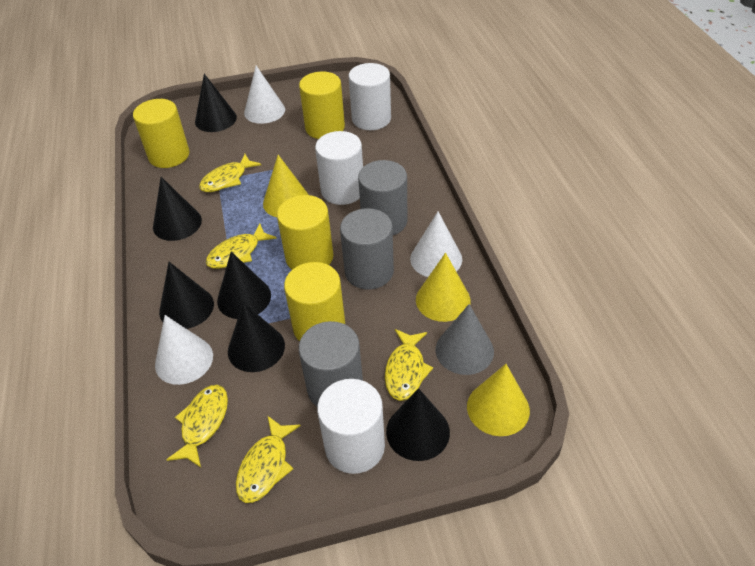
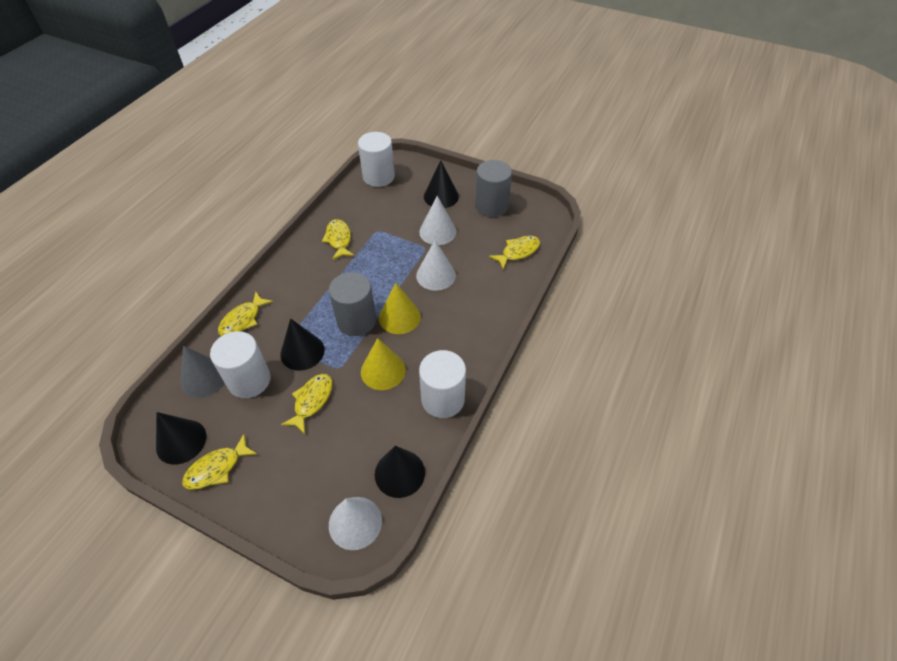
black cone: 6 -> 4
grey cylinder: 3 -> 2
yellow cone: 3 -> 2
yellow cylinder: 4 -> 0

